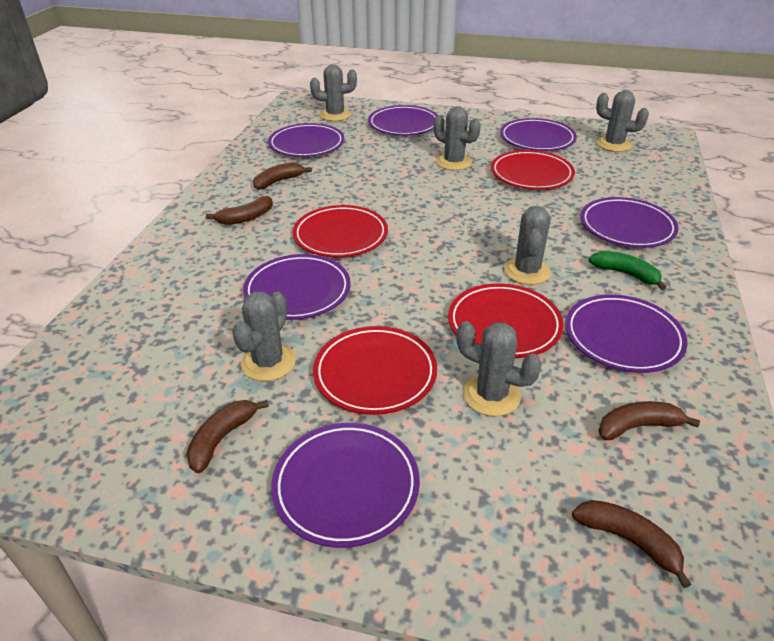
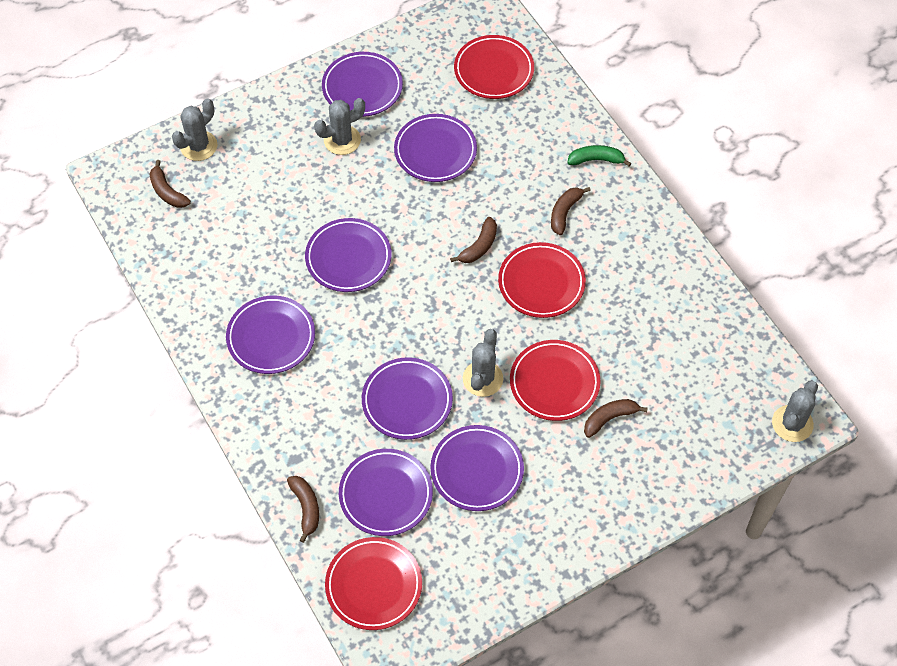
grey cactus: 6 -> 4

